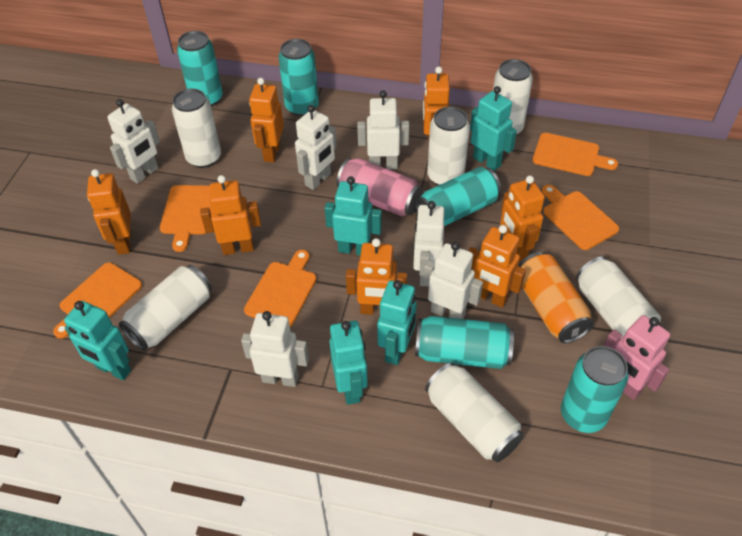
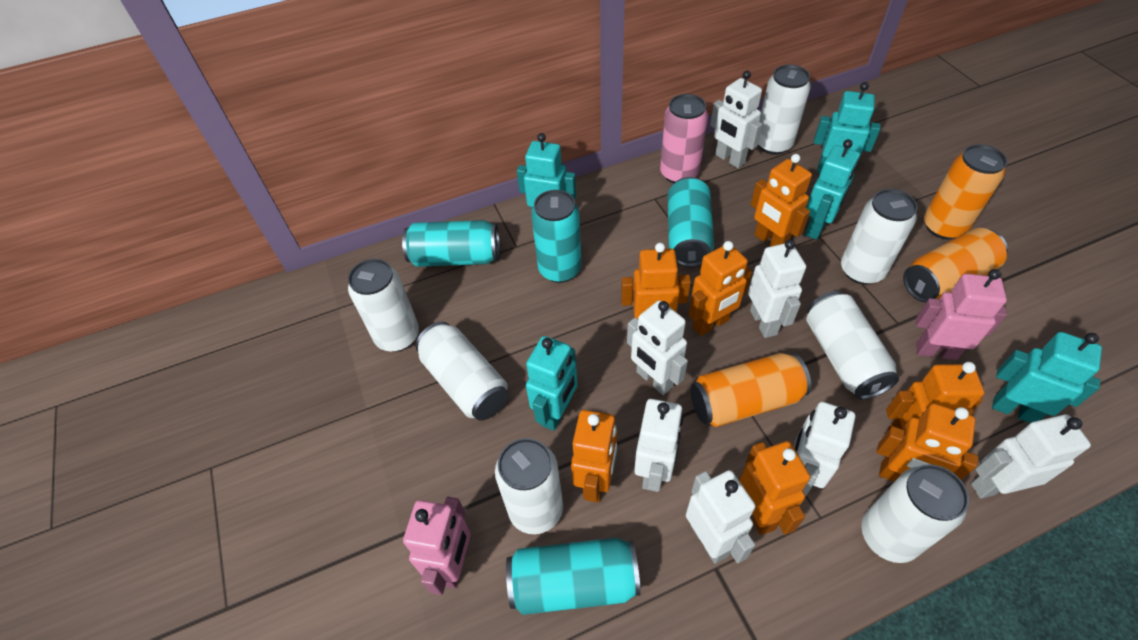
orange can: 1 -> 3
orange cutting board: 5 -> 0
pink robot: 1 -> 2
turquoise can: 5 -> 4
white can: 6 -> 7
white robot: 6 -> 7

